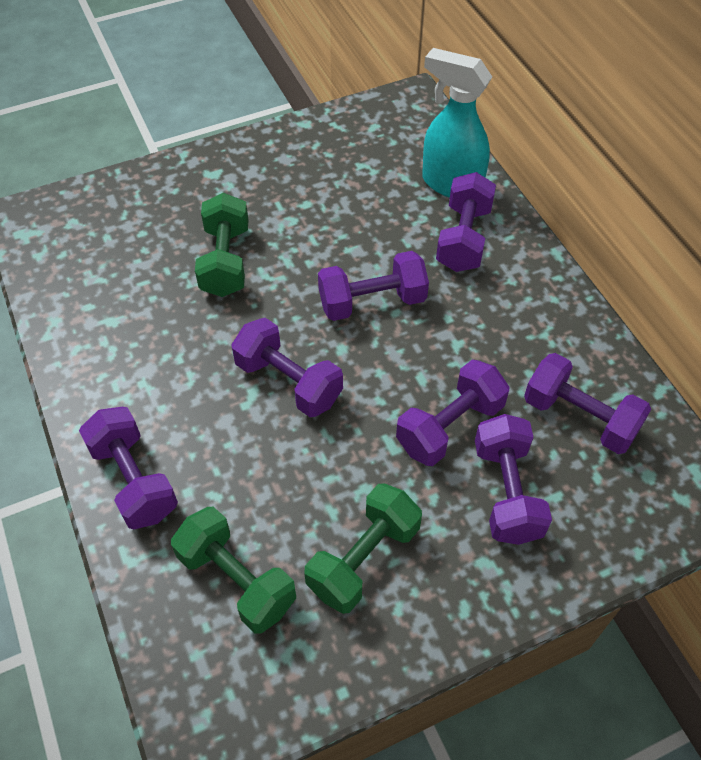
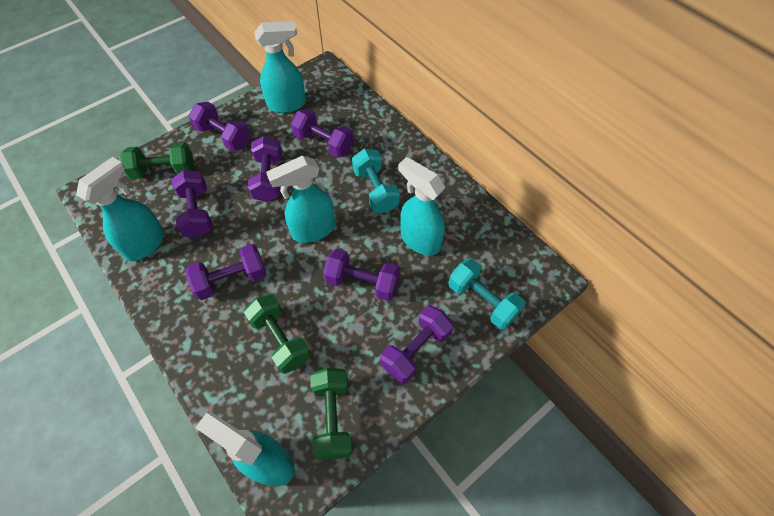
turquoise dumbbell: 0 -> 2
turquoise spray bottle: 1 -> 5

